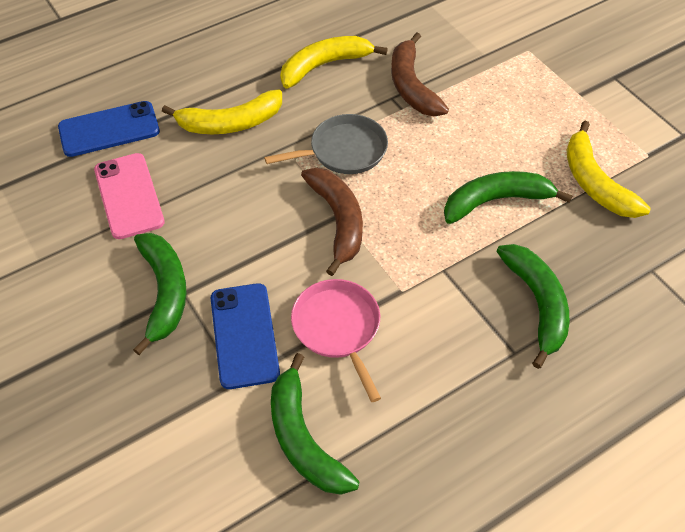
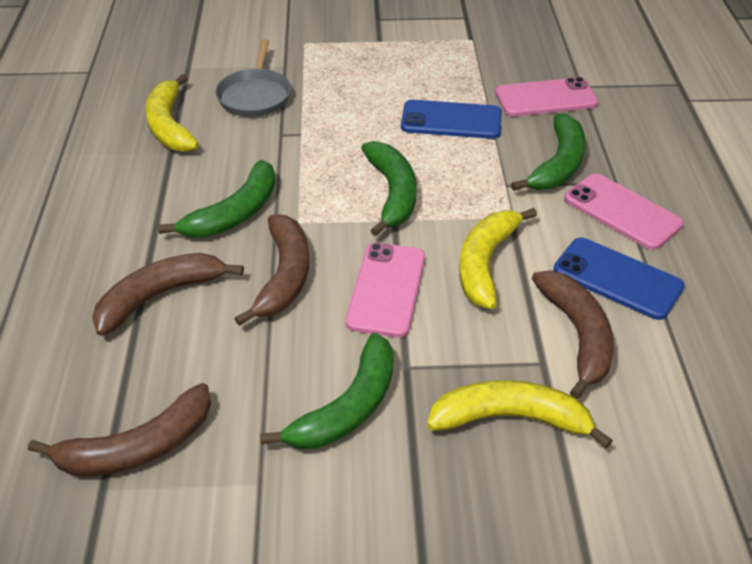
brown banana: 2 -> 4
pink pan: 1 -> 0
pink phone: 1 -> 3

